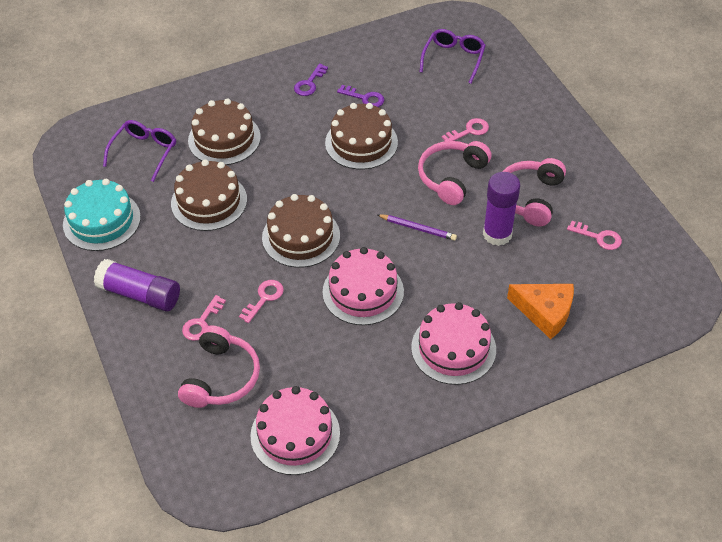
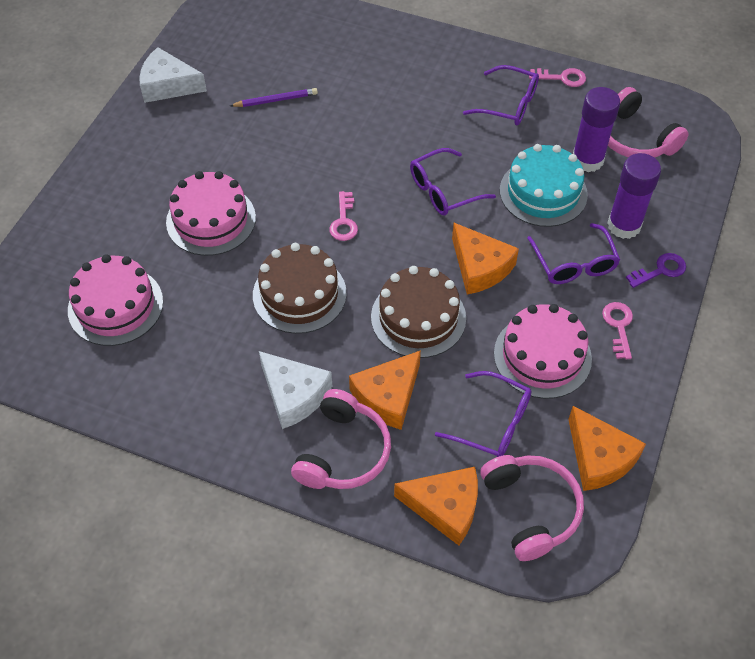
brown cake: 4 -> 2
orange cheese: 1 -> 4
pink key: 4 -> 3
purple glasses: 2 -> 4
purple key: 2 -> 1
white cheese: 0 -> 2

